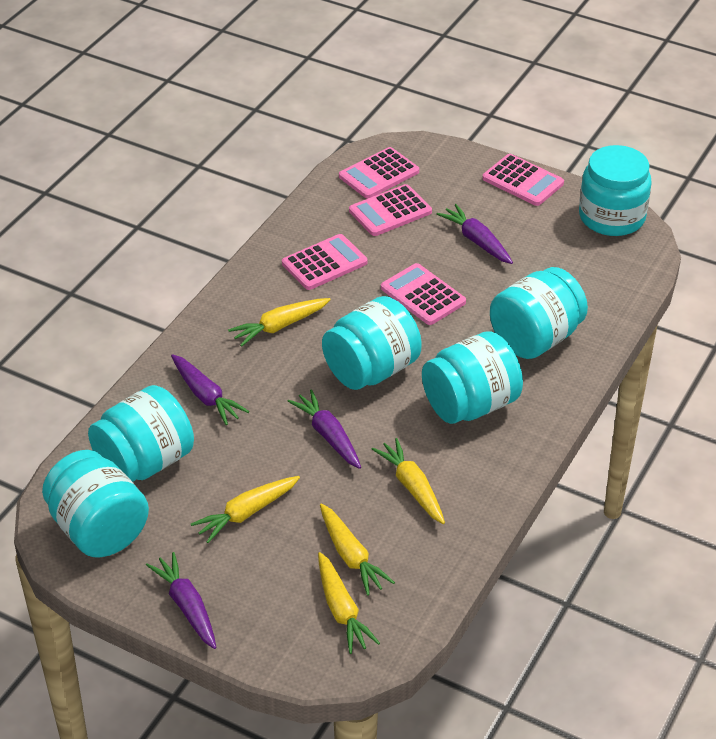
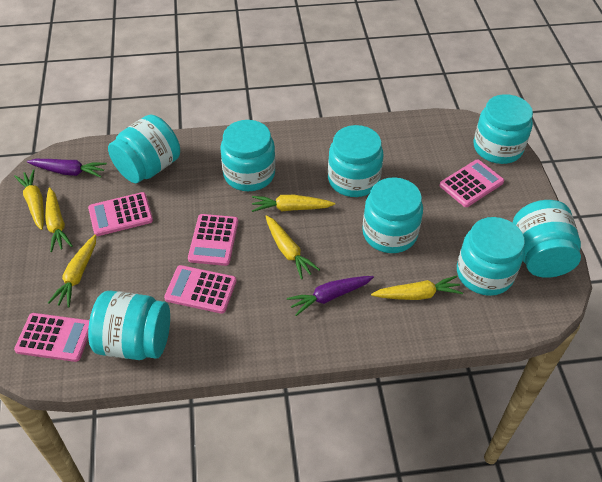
purple carrot: 4 -> 2
turquoise jar: 6 -> 8
yellow carrot: 5 -> 6

